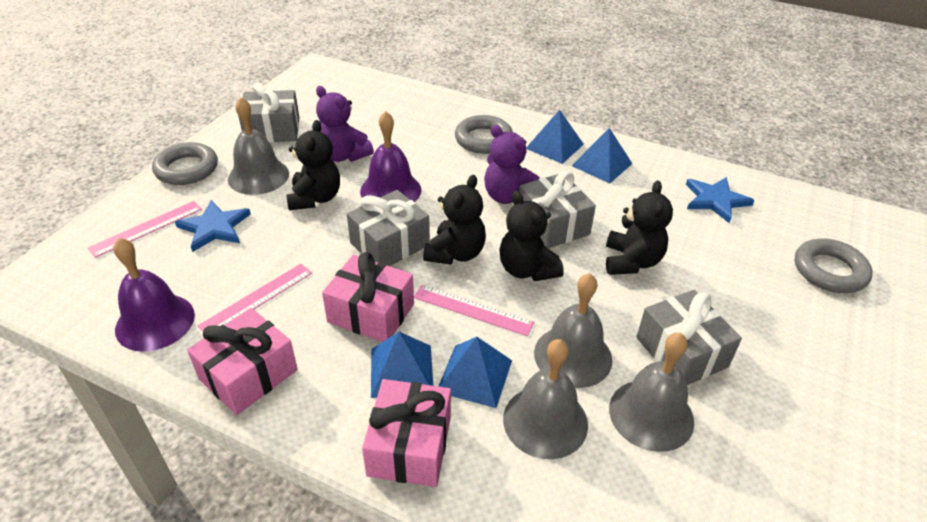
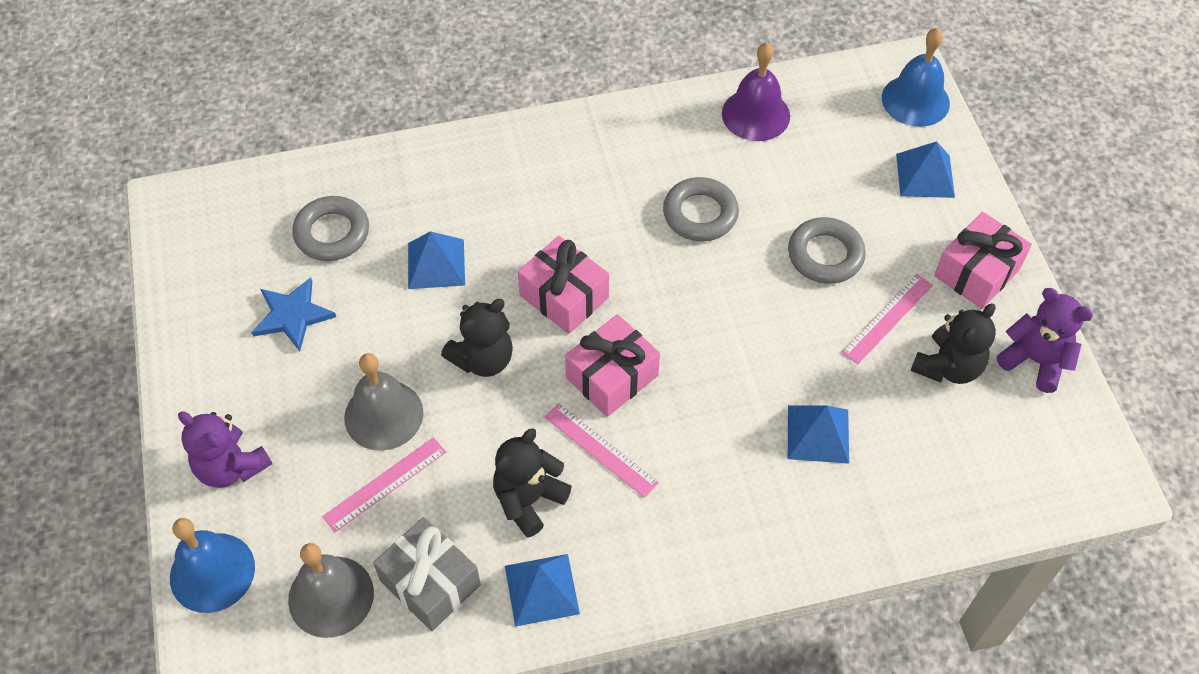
black teddy bear: 4 -> 3
blue bell: 0 -> 2
blue star: 2 -> 1
grey bell: 4 -> 2
grey gift: 4 -> 1
purple bell: 2 -> 1

